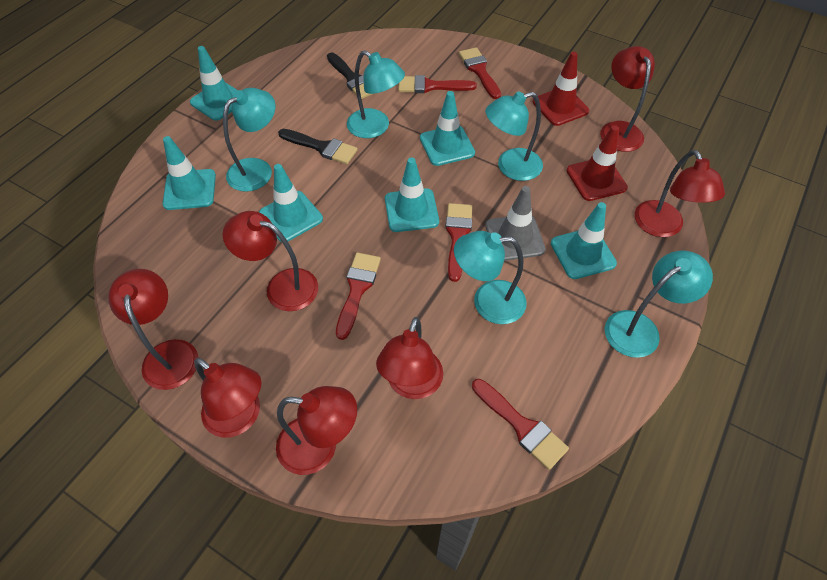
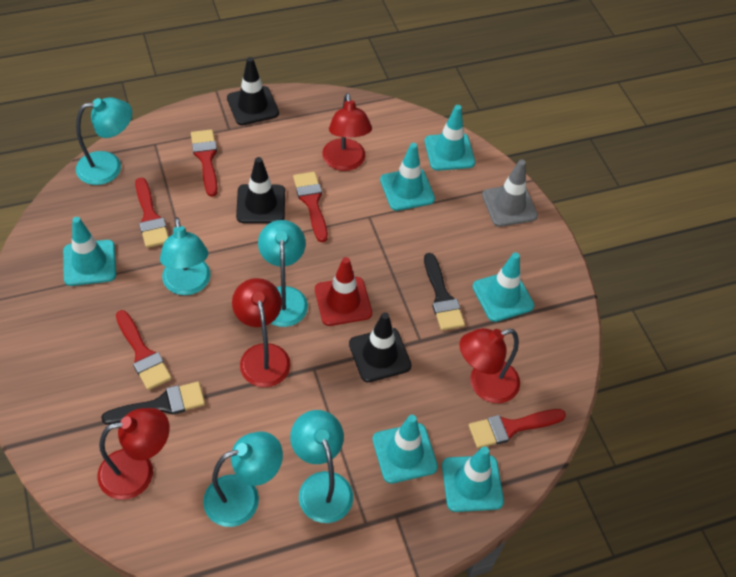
black traffic cone: 0 -> 3
red lamp: 7 -> 4
red traffic cone: 2 -> 1

